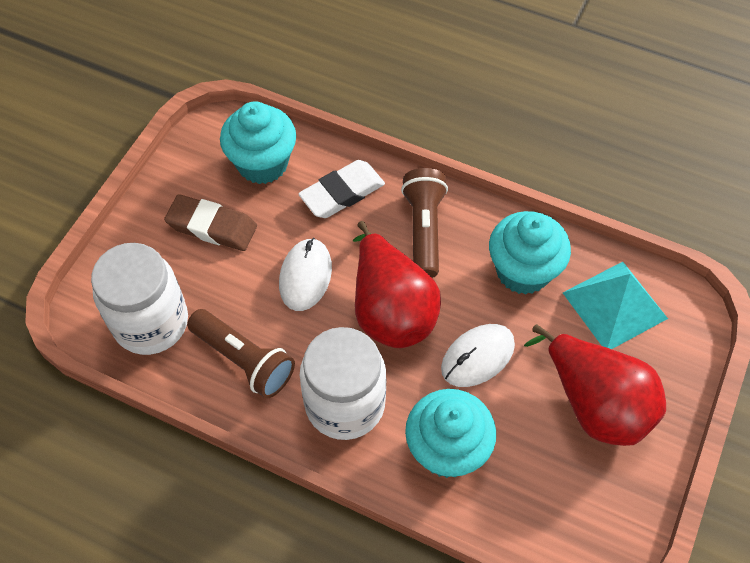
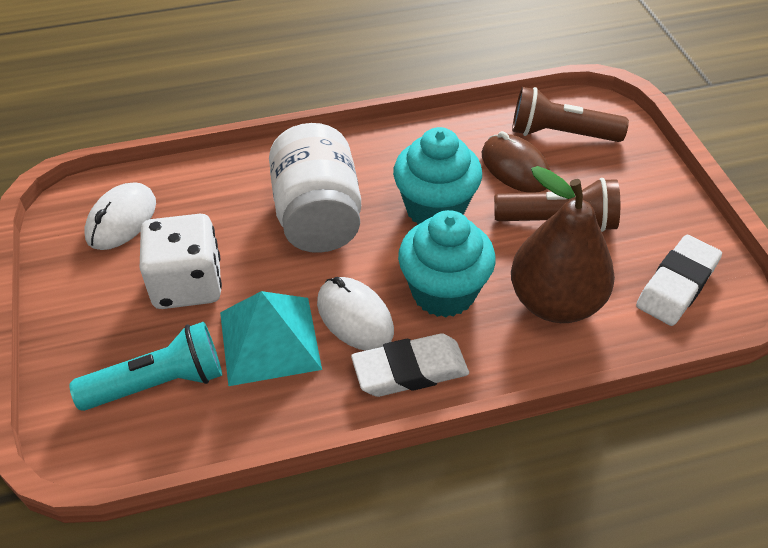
brown eraser: 1 -> 0
brown mouse: 0 -> 1
brown pear: 0 -> 1
red pear: 2 -> 0
turquoise cupcake: 3 -> 2
turquoise flashlight: 0 -> 1
white dice: 0 -> 1
white eraser: 1 -> 2
white jar: 2 -> 1

